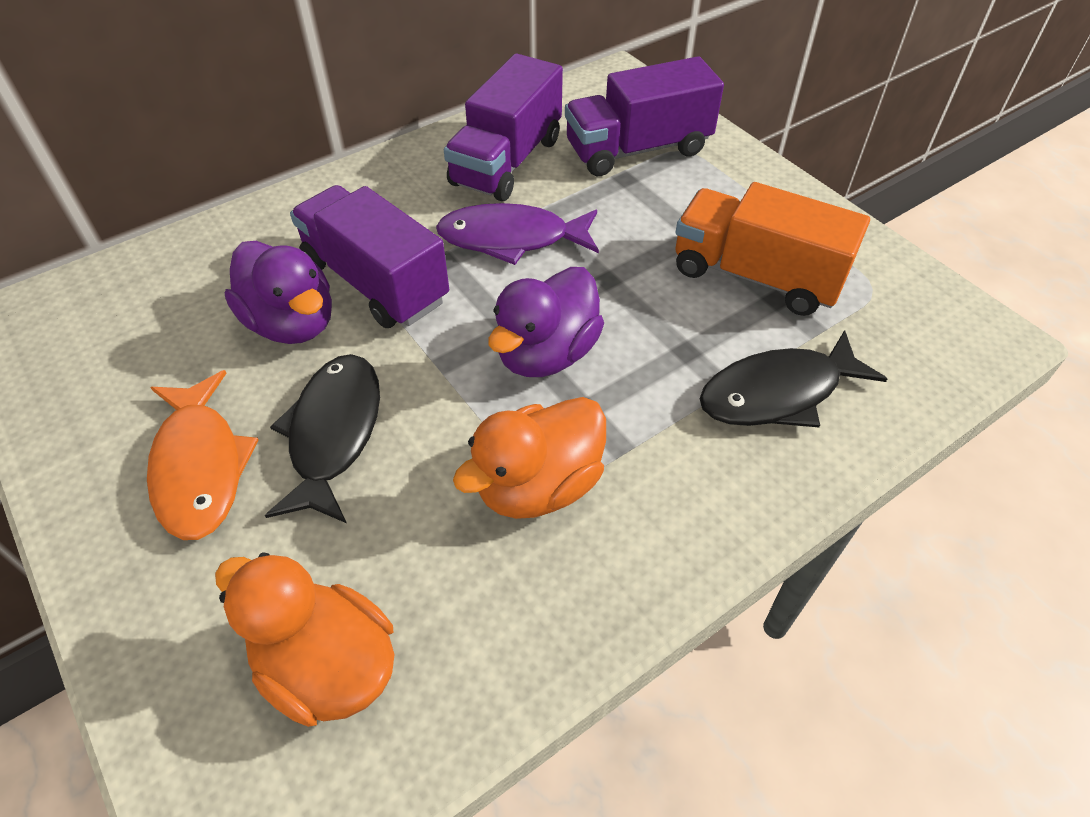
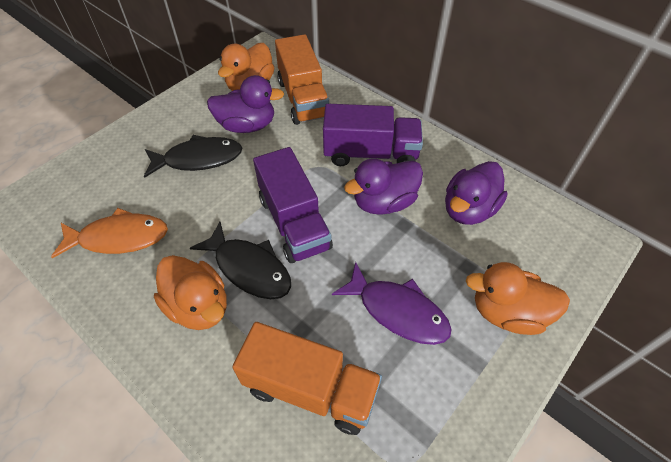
orange duck: 2 -> 3
orange truck: 1 -> 2
purple duck: 2 -> 3
purple truck: 3 -> 2

